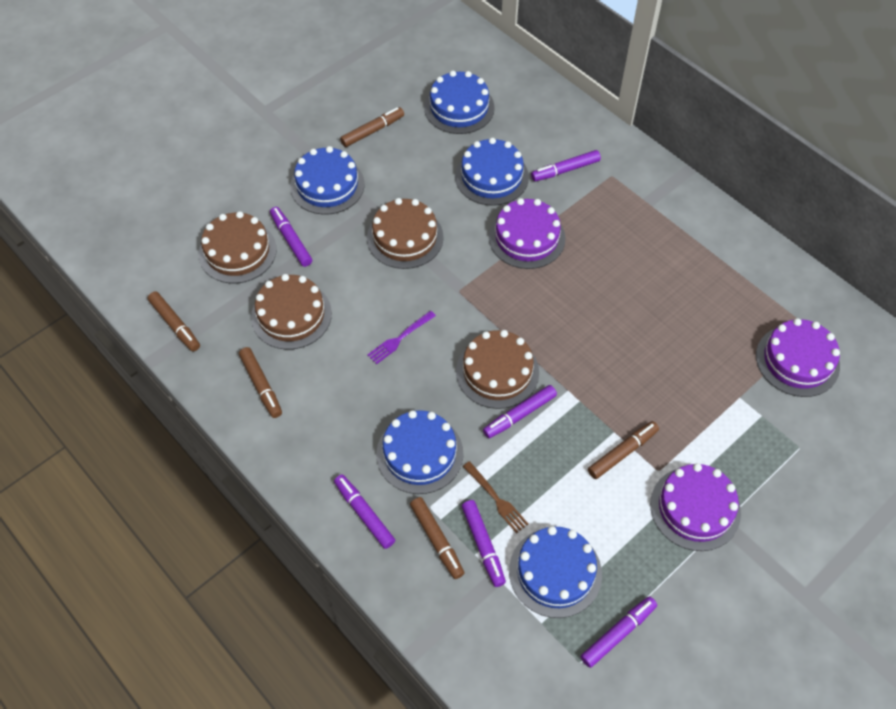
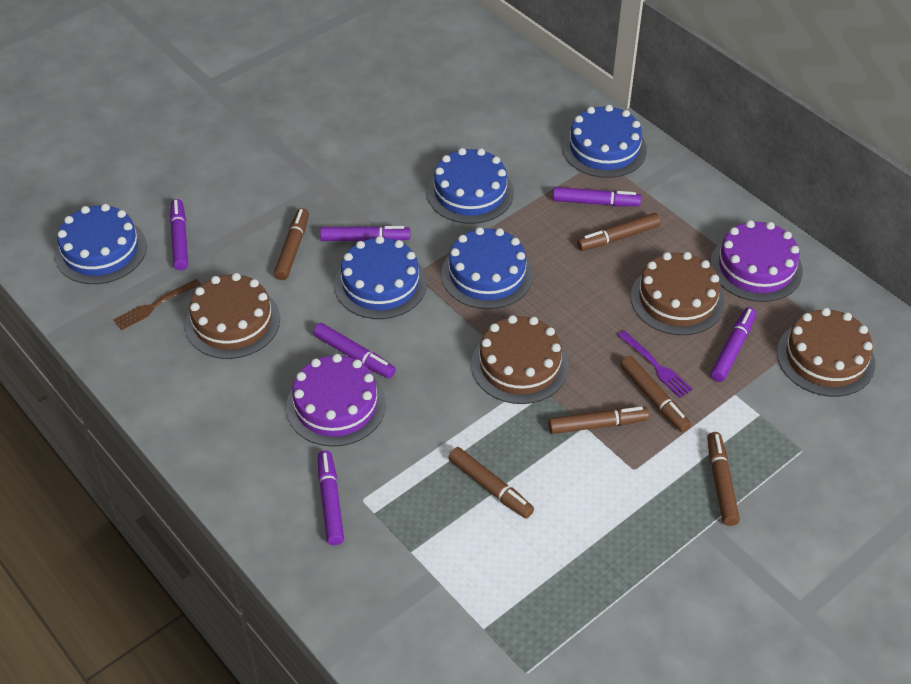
brown marker: 5 -> 6
purple cake: 3 -> 2

